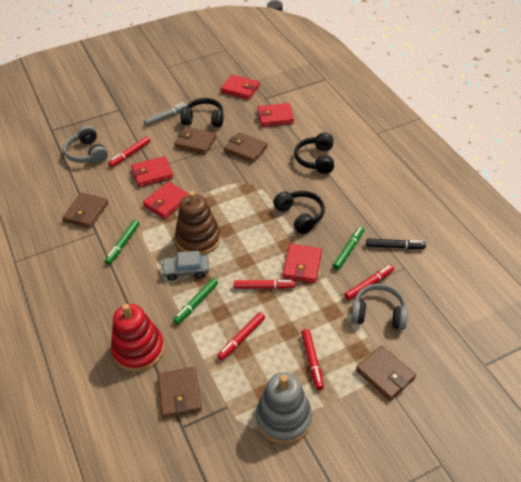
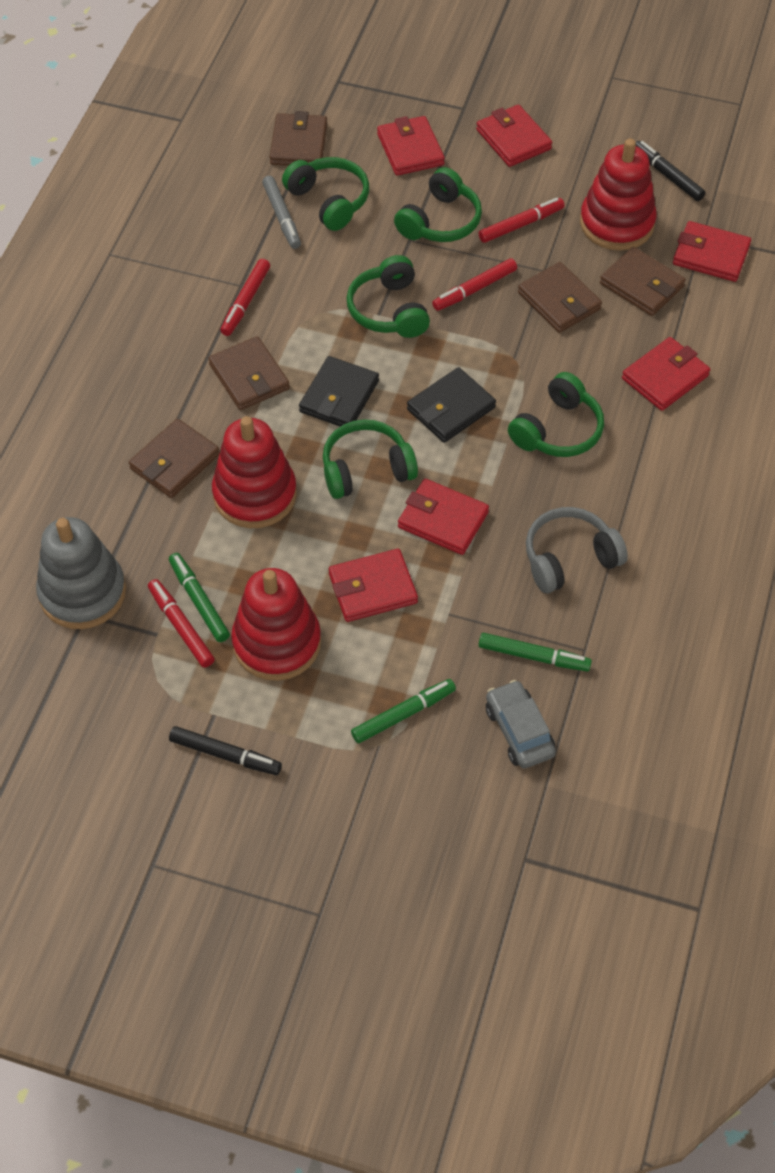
black headphones: 3 -> 0
black marker: 1 -> 2
black wallet: 0 -> 2
brown stacking toy: 1 -> 0
green headphones: 0 -> 5
grey headphones: 2 -> 1
red marker: 5 -> 4
red stacking toy: 1 -> 3
red wallet: 5 -> 6

